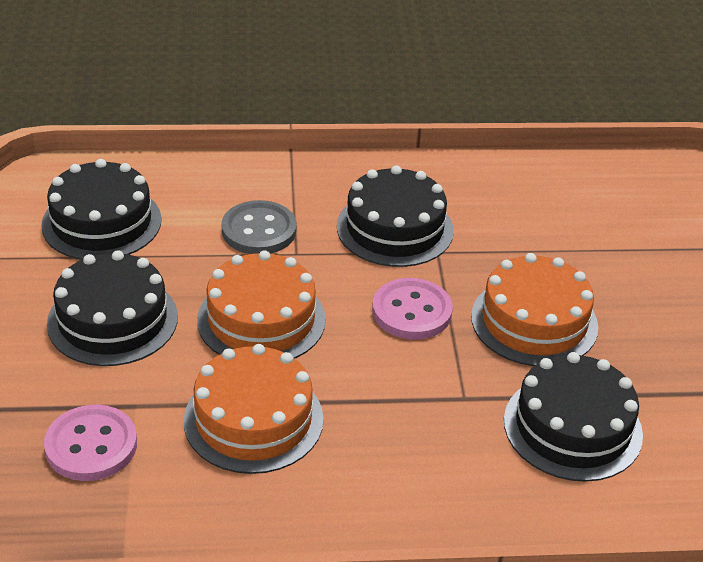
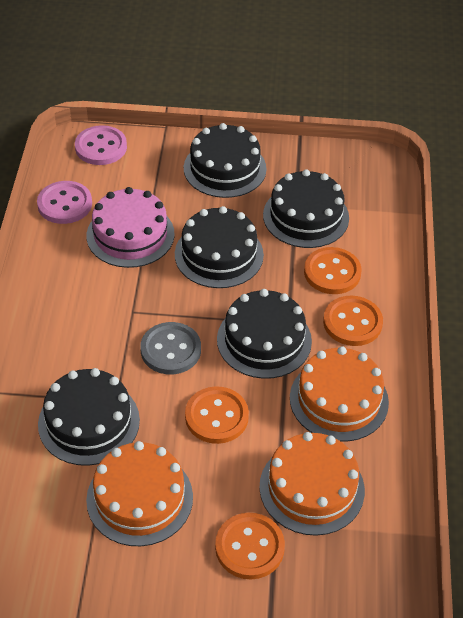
black cake: 4 -> 5
orange button: 0 -> 4
pink cake: 0 -> 1

